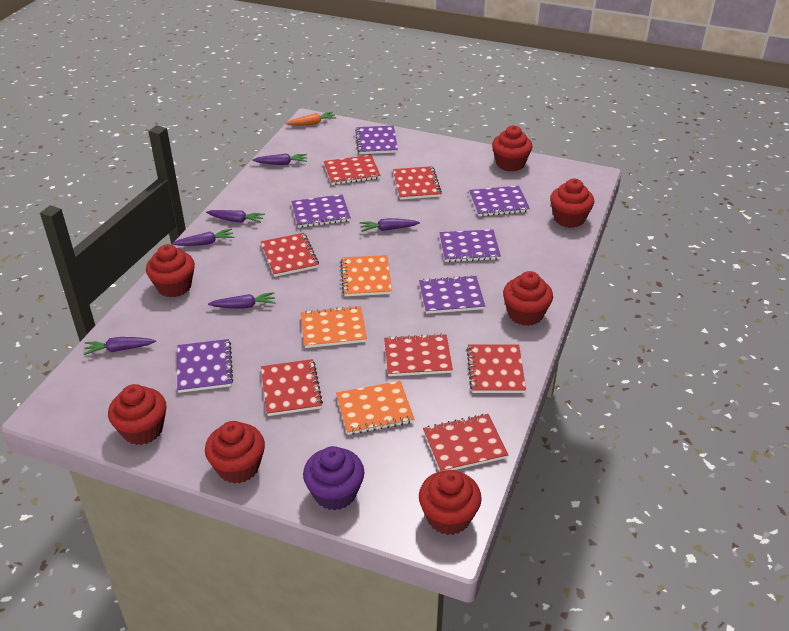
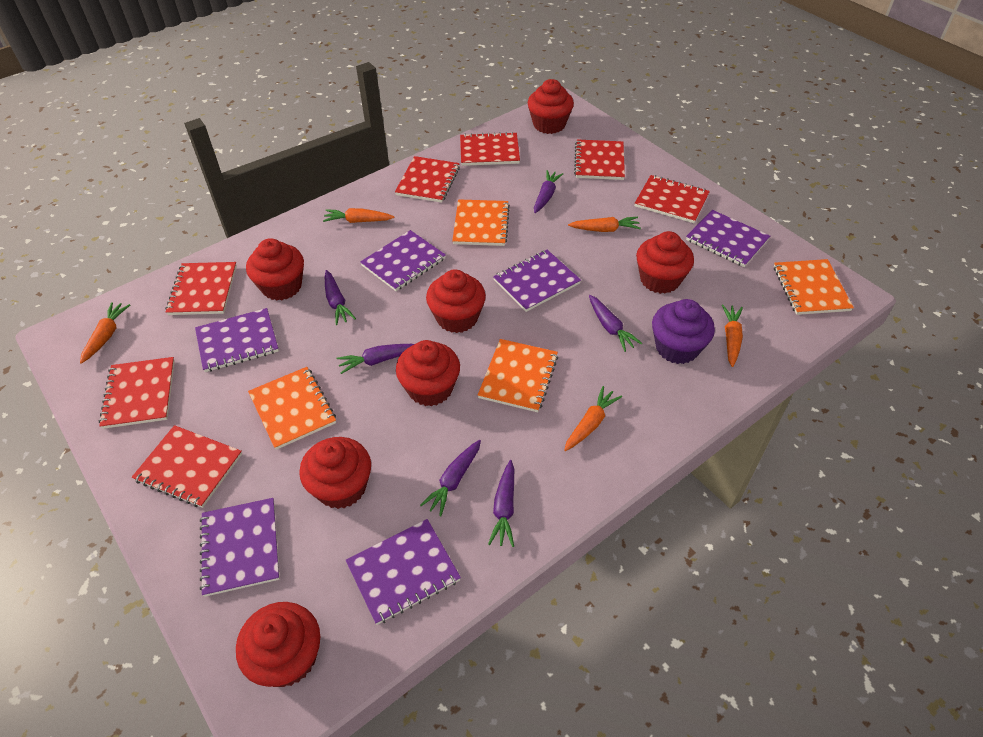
orange carrot: 1 -> 5
orange notebook: 3 -> 4

